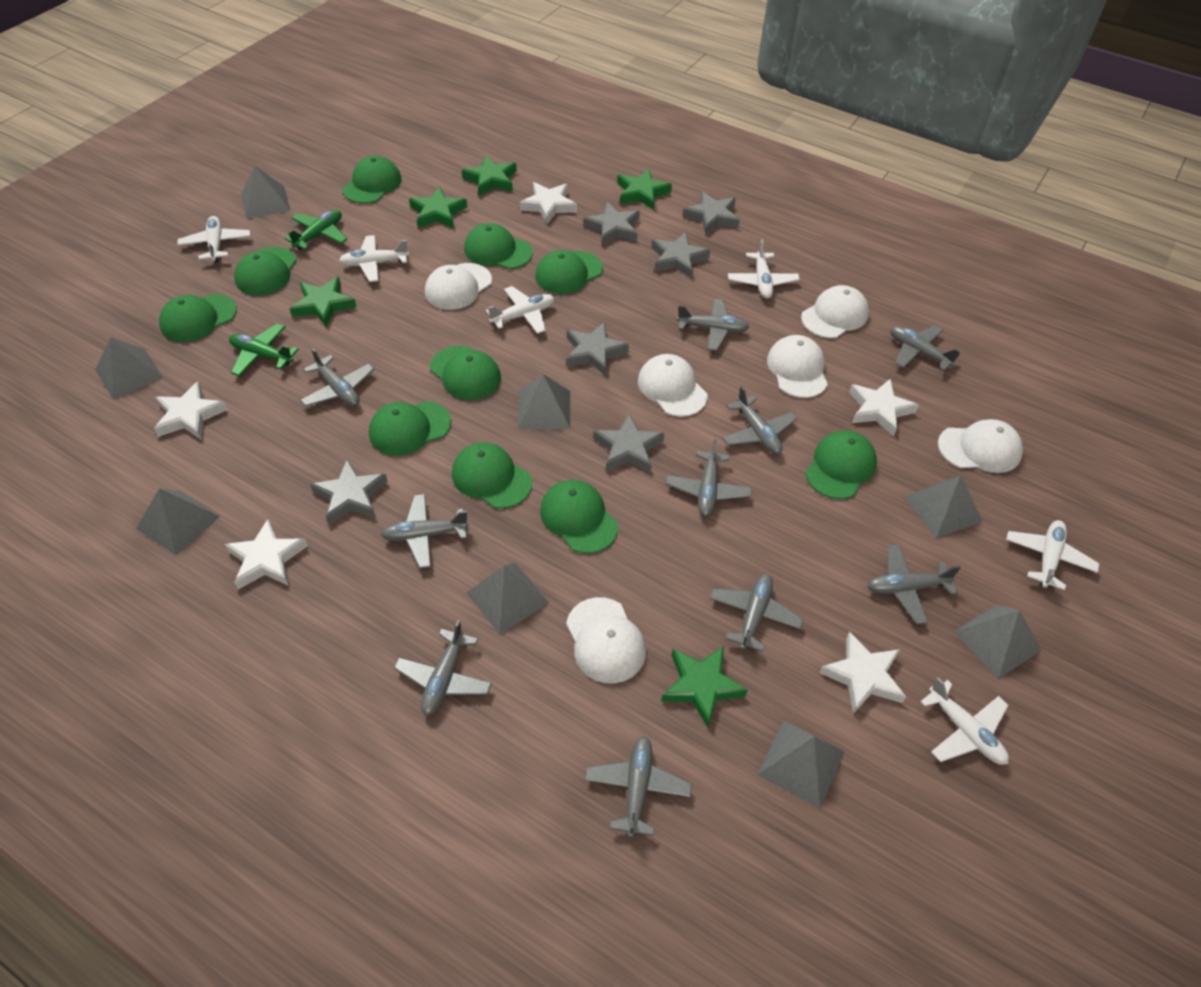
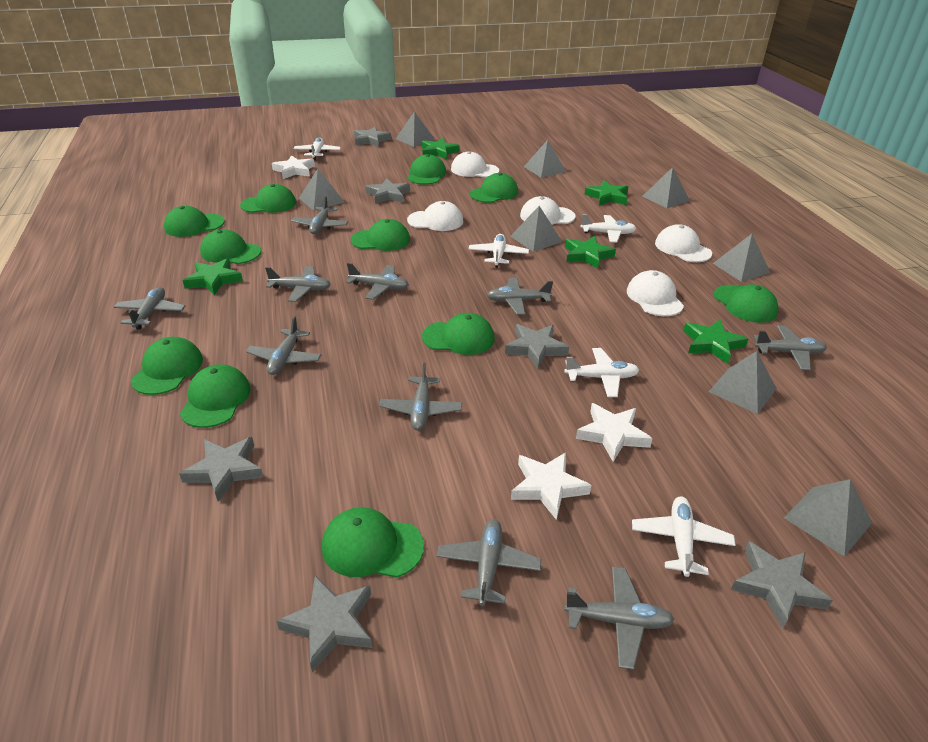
green cap: 10 -> 11
green plane: 2 -> 0
white cap: 6 -> 5
white plane: 6 -> 5
white star: 5 -> 3

